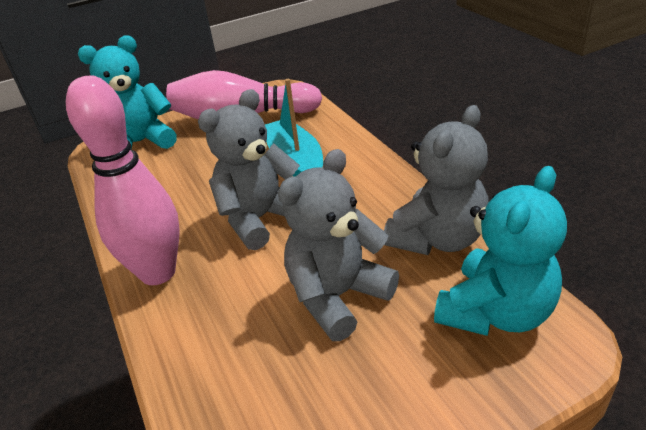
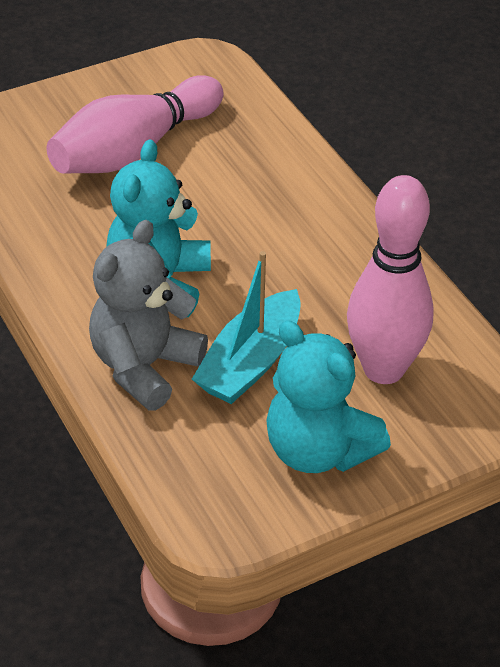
grey teddy bear: 3 -> 1

